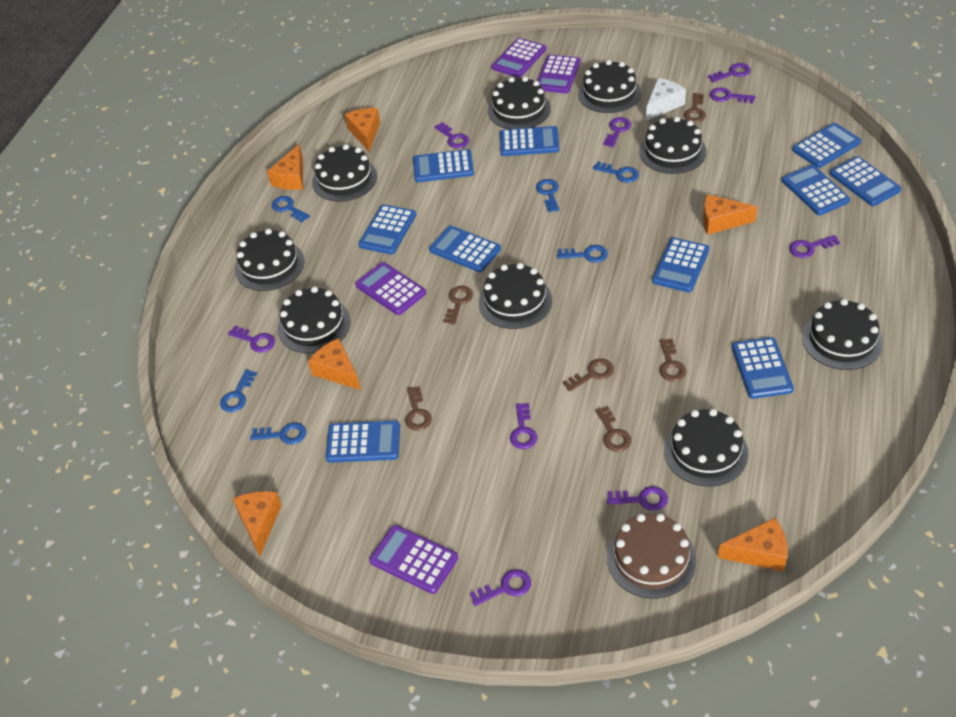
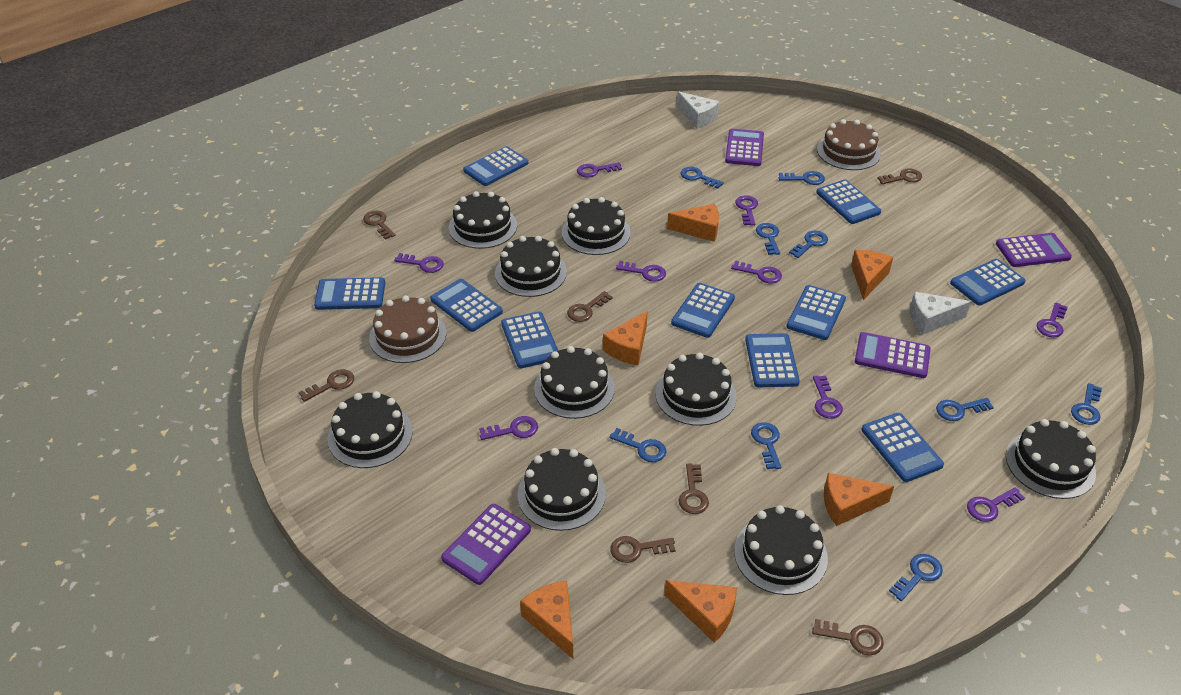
blue key: 6 -> 9
brown cake: 1 -> 2
brown key: 6 -> 7
white cheese: 1 -> 2

